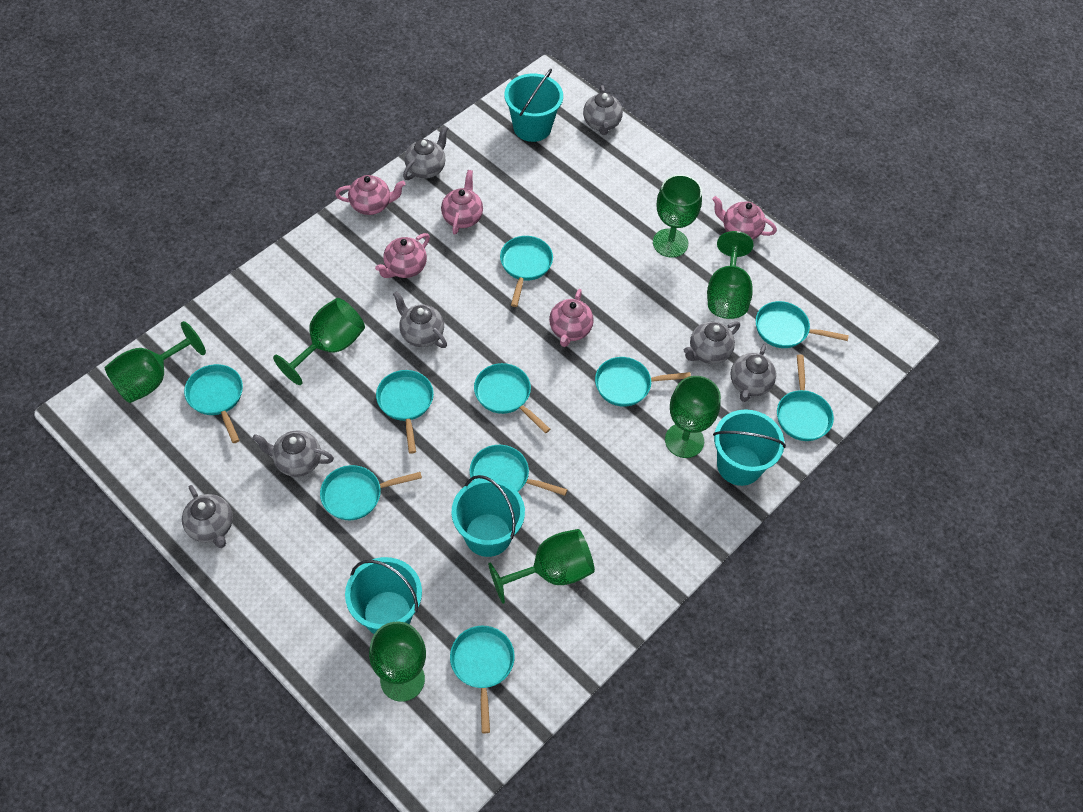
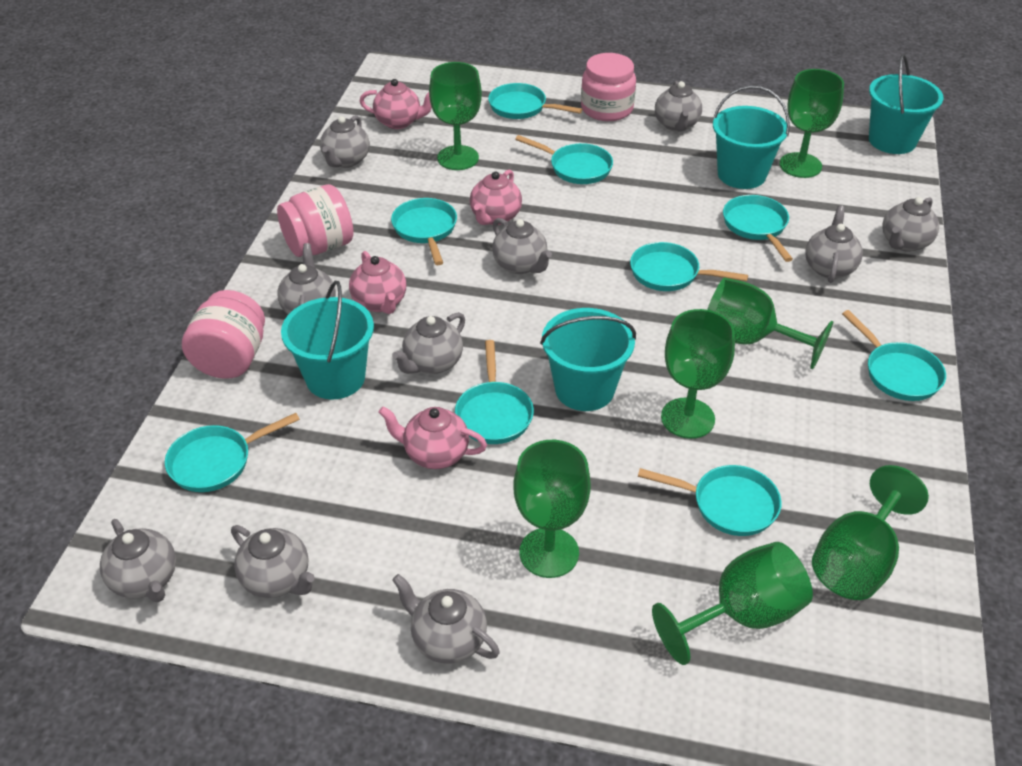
grey teapot: 7 -> 10
pink jar: 0 -> 3
pink teapot: 5 -> 4
turquoise pan: 10 -> 9

